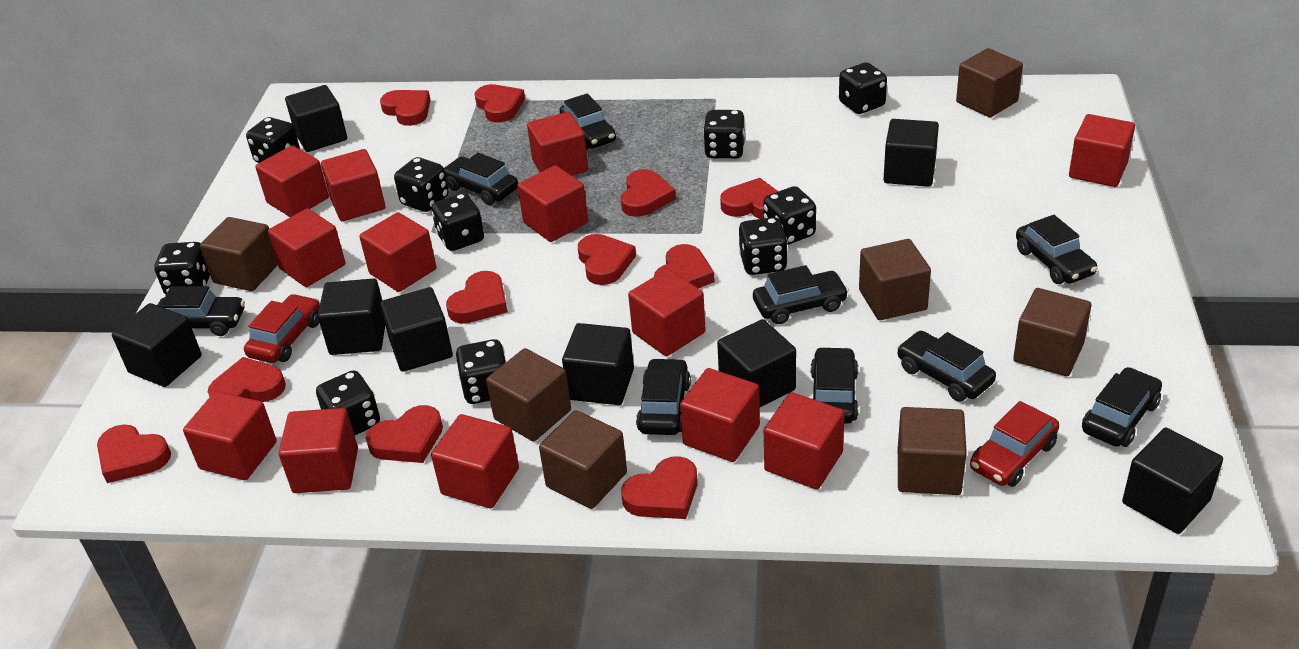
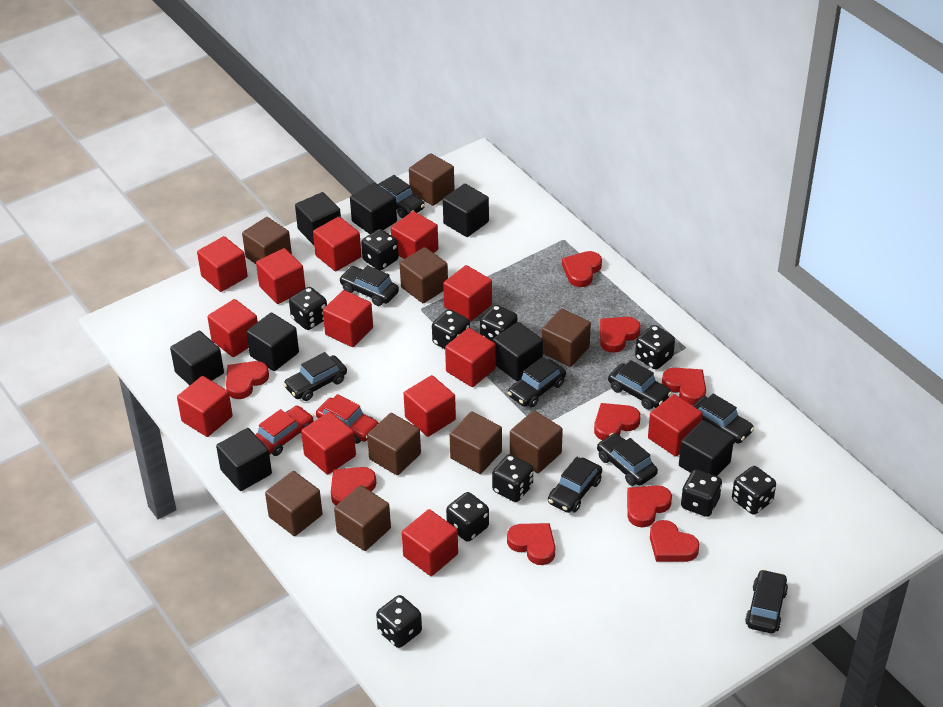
brown cube: 7 -> 9
red heart: 11 -> 9

